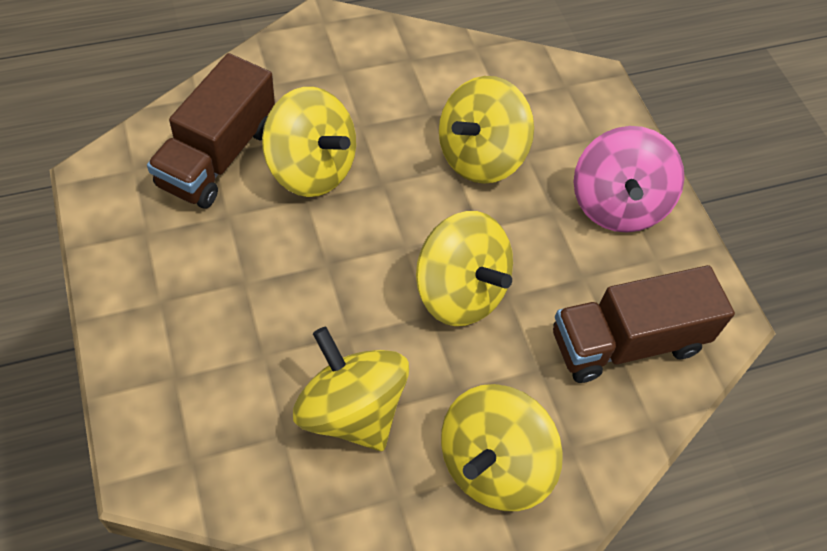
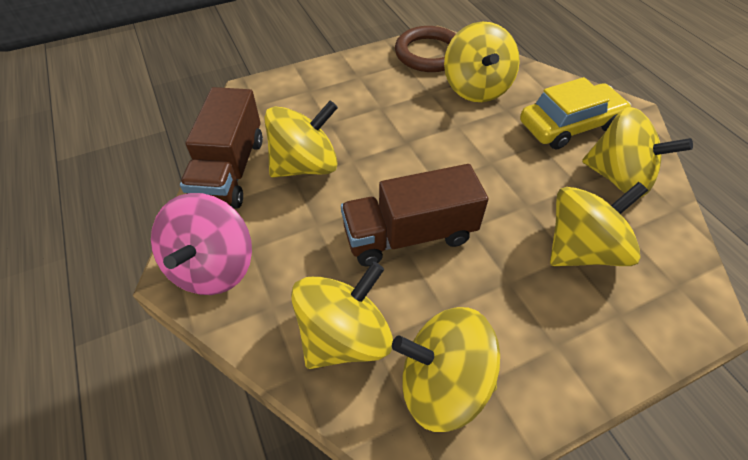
brown ring: 0 -> 1
yellow car: 0 -> 1
yellow spinning top: 5 -> 6

